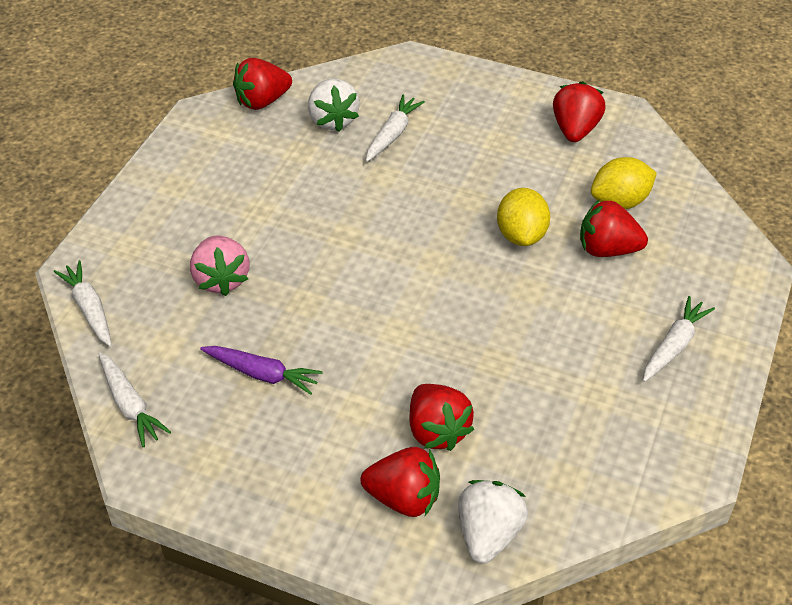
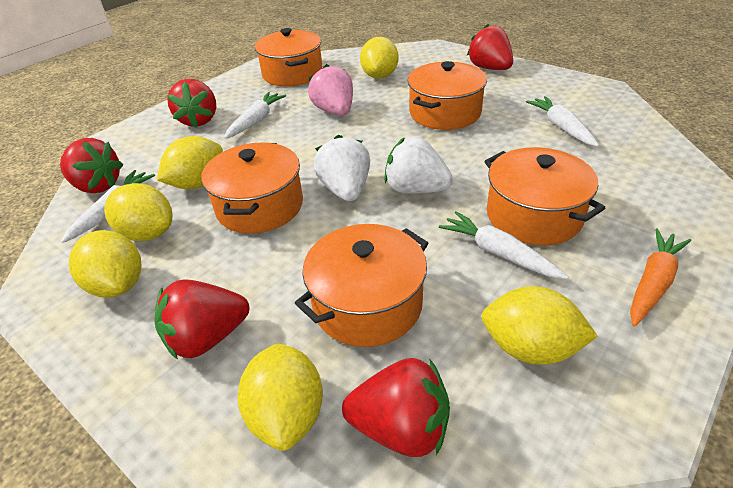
orange carrot: 0 -> 1
orange pot: 0 -> 5
purple carrot: 1 -> 0
yellow lemon: 2 -> 6

